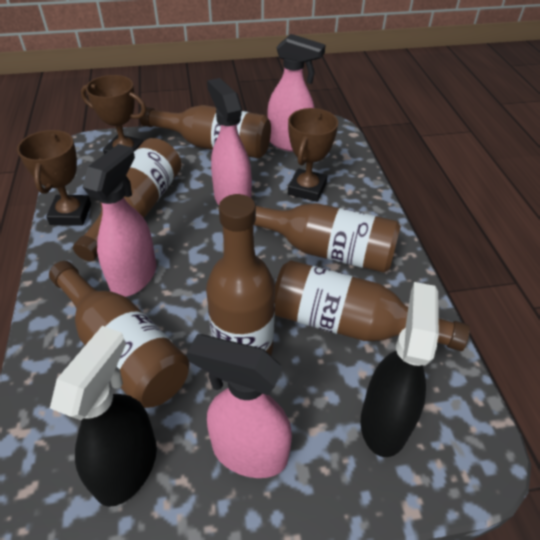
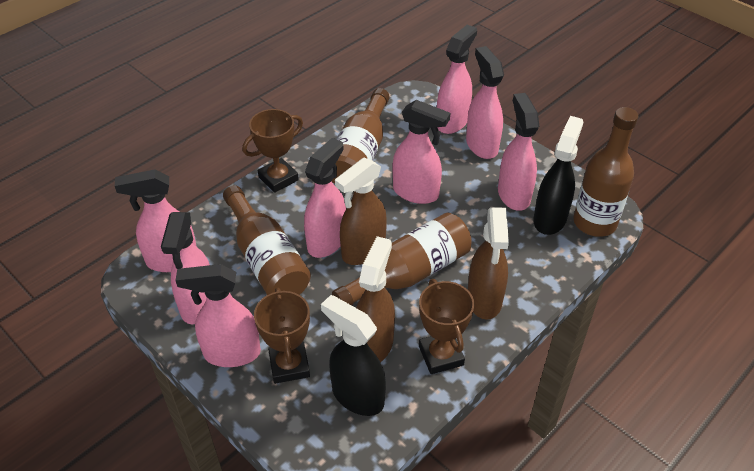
brown bottle: 6 -> 4
brown spray bottle: 0 -> 3
pink spray bottle: 4 -> 8

